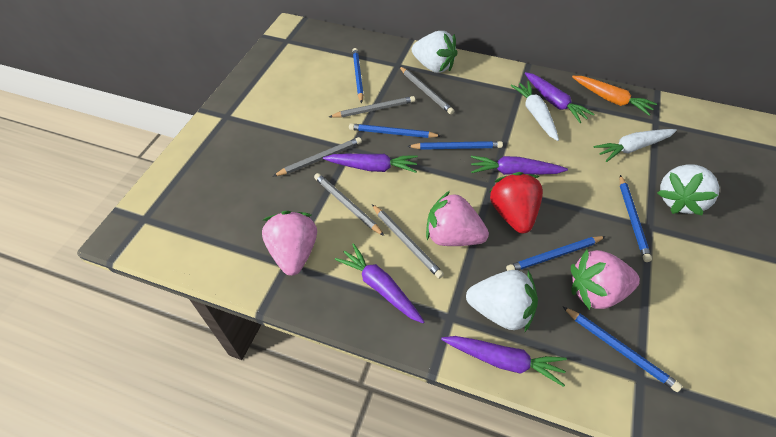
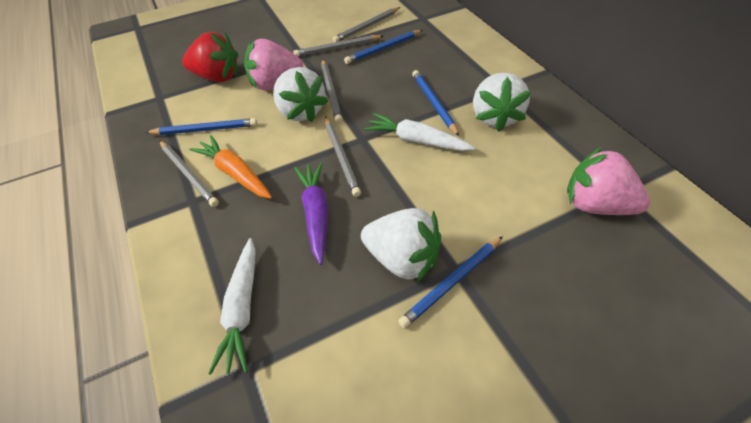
blue pencil: 6 -> 4
pink strawberry: 3 -> 2
purple carrot: 5 -> 1

